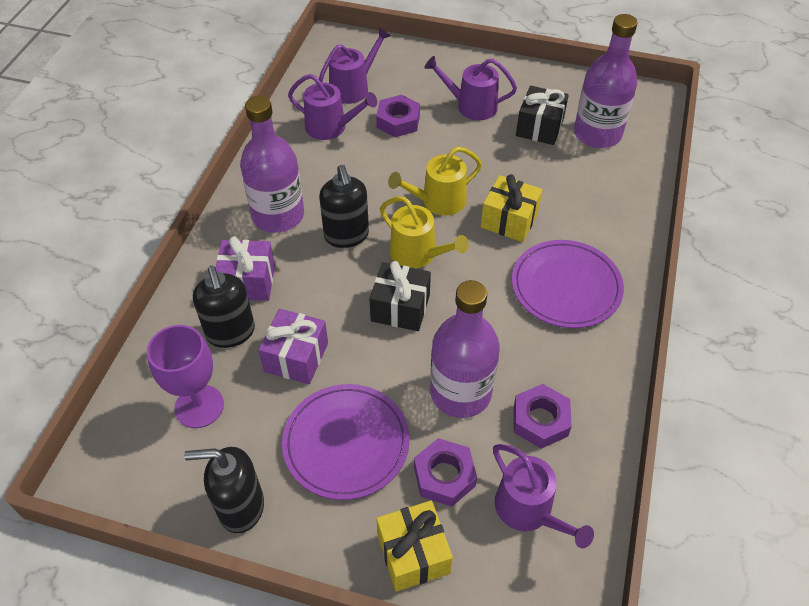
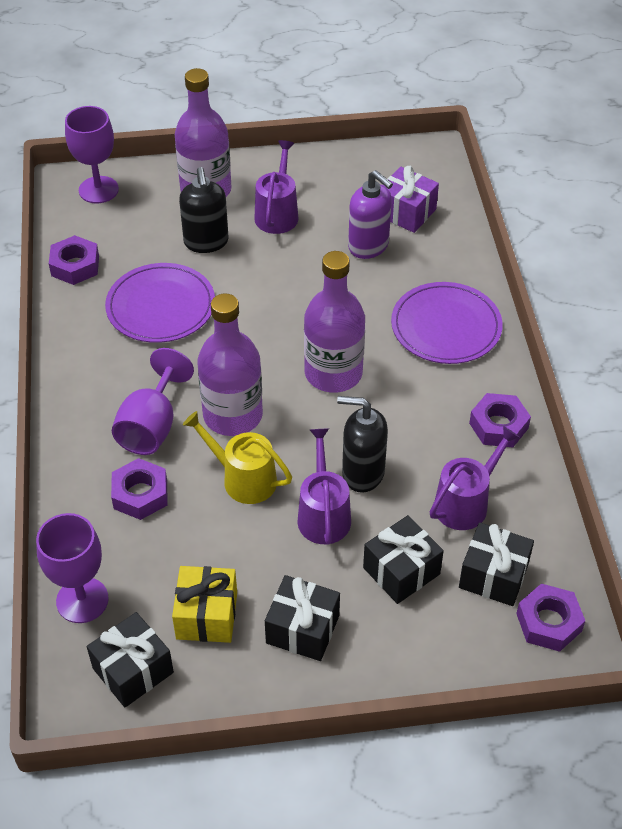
black gift: 2 -> 4
black soap dispenser: 3 -> 2
purple gift: 2 -> 1
purple goblet: 1 -> 3
purple nut: 3 -> 4
purple soap dispenser: 0 -> 1
purple watering can: 4 -> 3
yellow gift: 2 -> 1
yellow watering can: 2 -> 1

